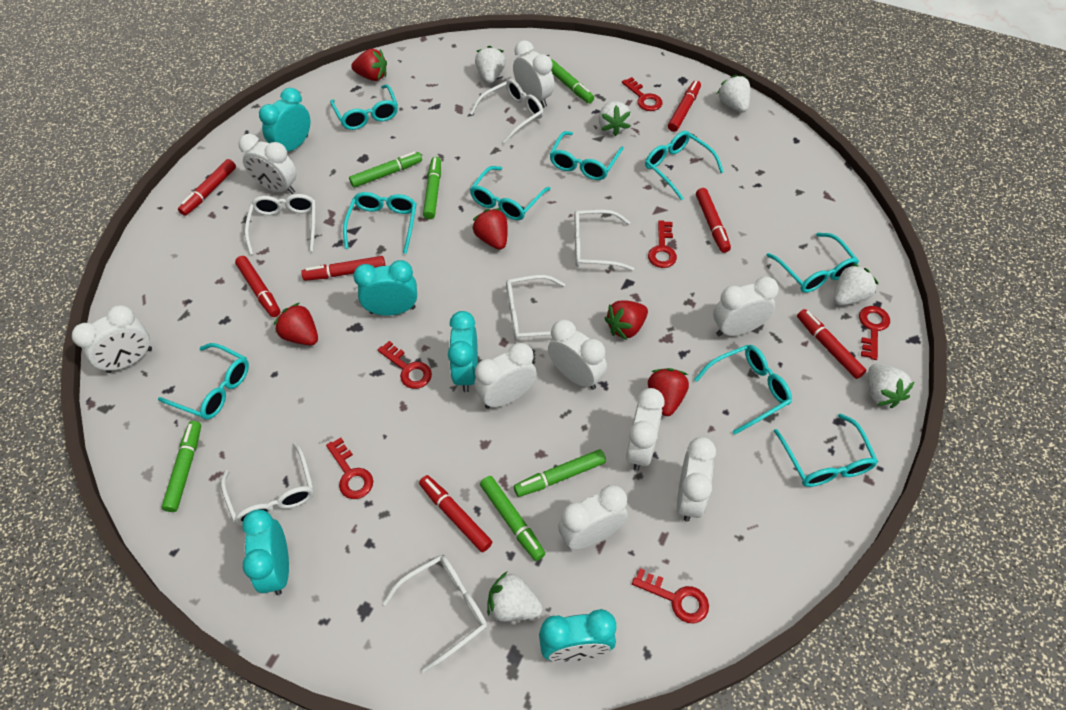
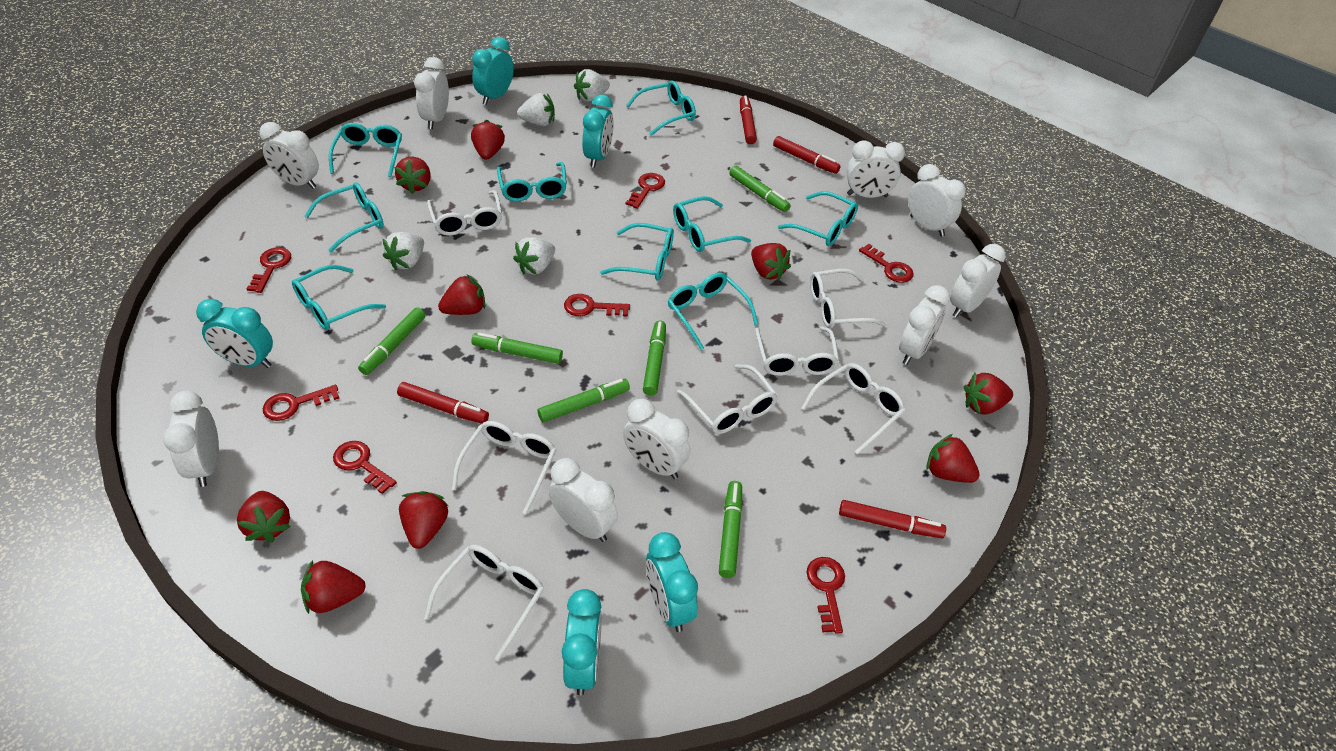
red key: 6 -> 7
red marker: 7 -> 4
red strawberry: 5 -> 9
white glasses: 6 -> 7
white strawberry: 6 -> 4

